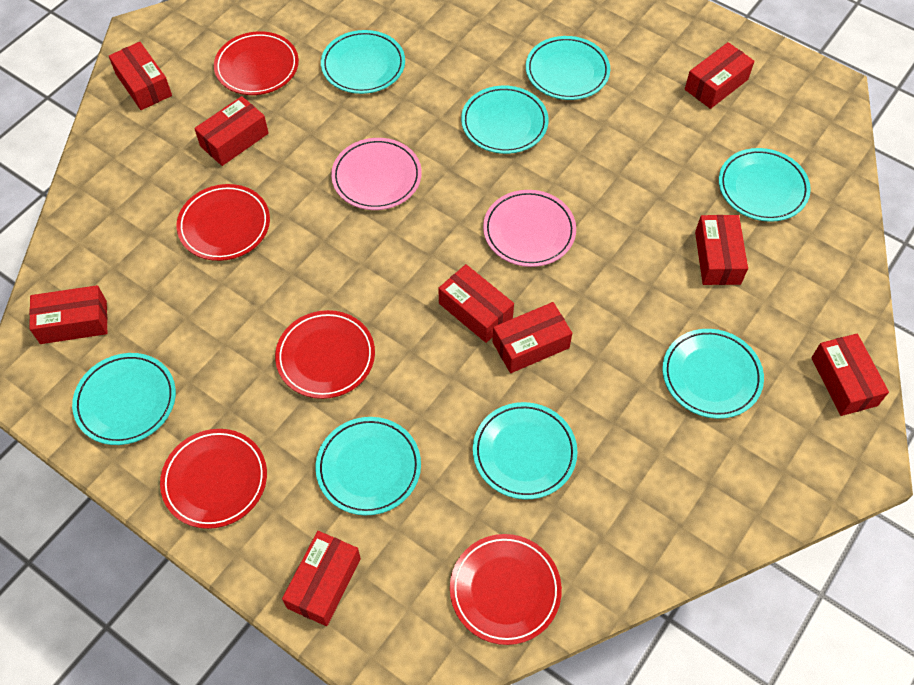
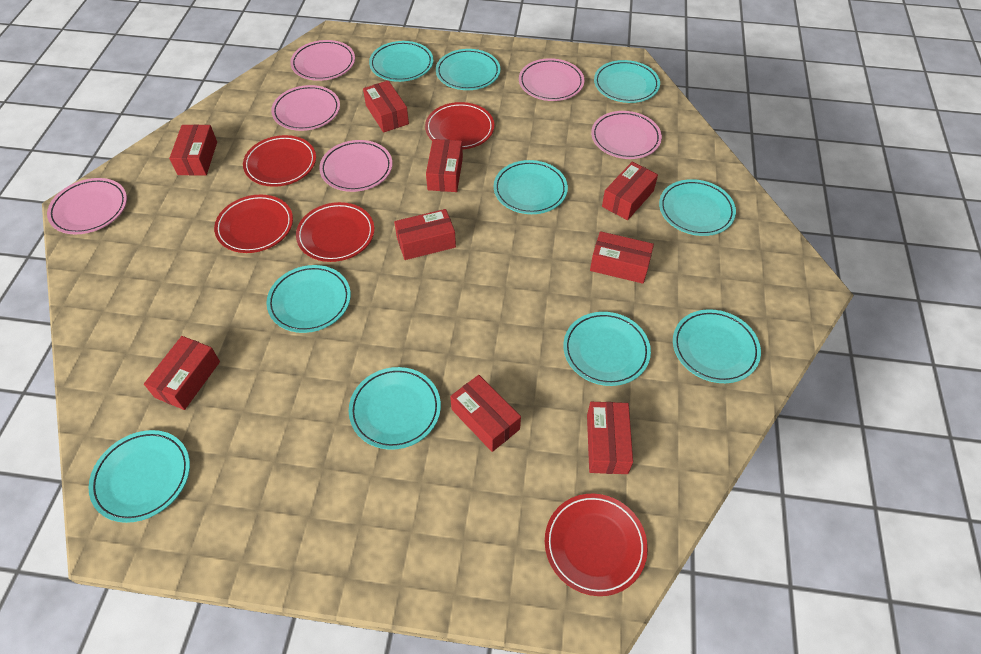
pink plate: 2 -> 6
turquoise plate: 8 -> 10

